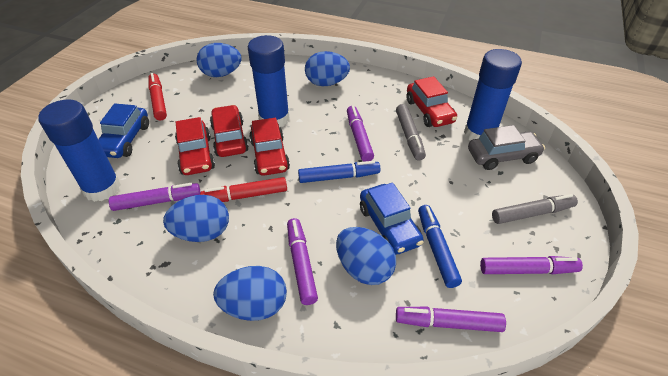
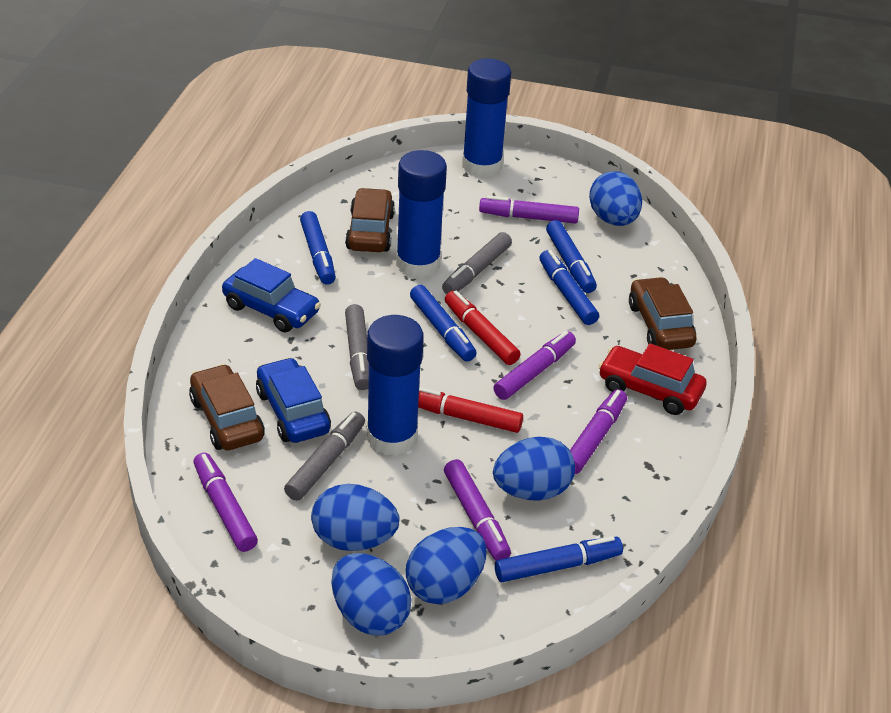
blue marker: 2 -> 5
brown car: 0 -> 3
grey car: 1 -> 0
grey marker: 2 -> 3
red car: 4 -> 1

